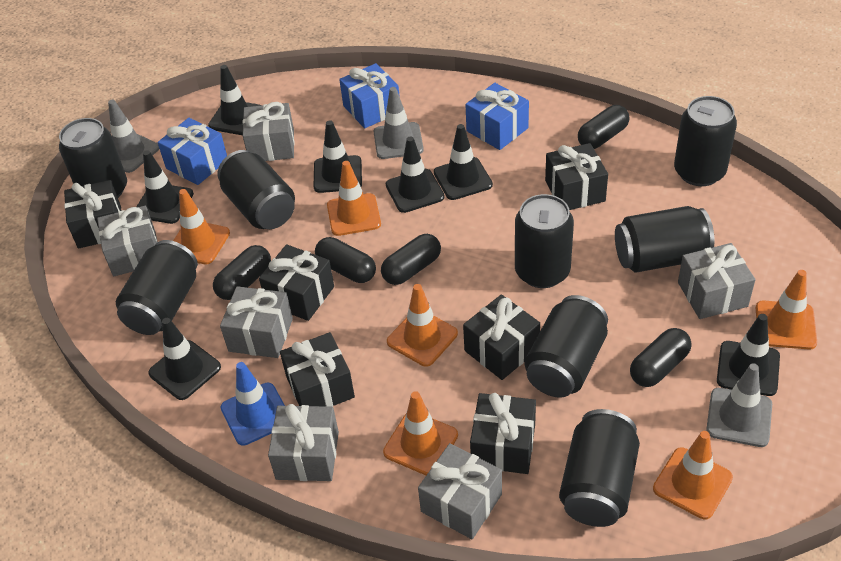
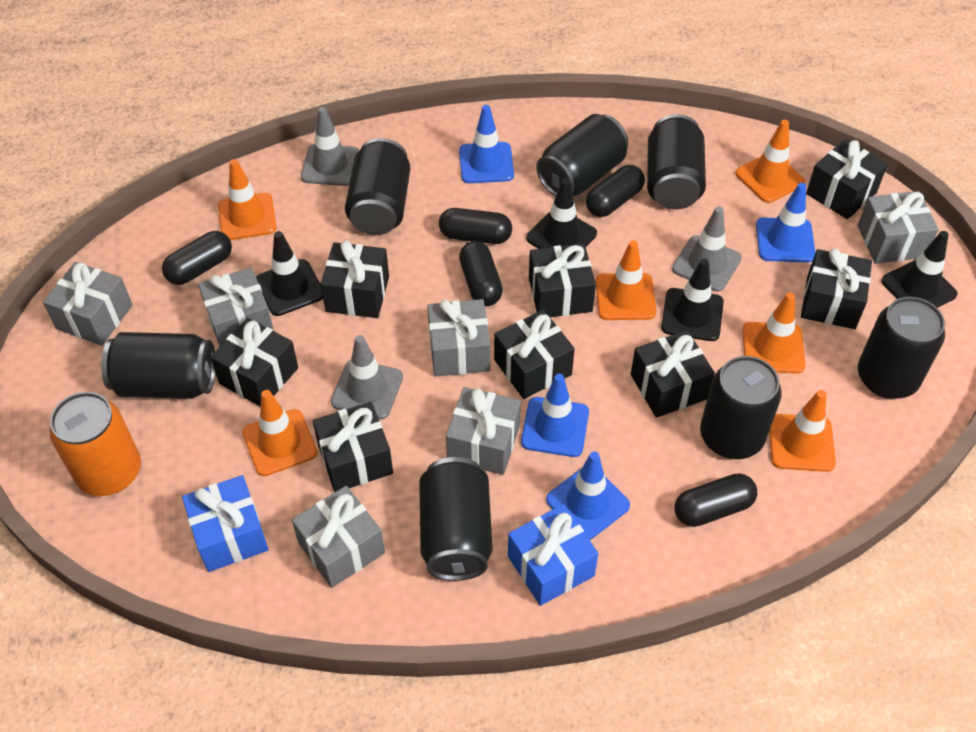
black can: 8 -> 7
black gift: 6 -> 8
black traffic cone: 7 -> 4
blue gift: 3 -> 2
blue traffic cone: 1 -> 4
orange can: 0 -> 1

